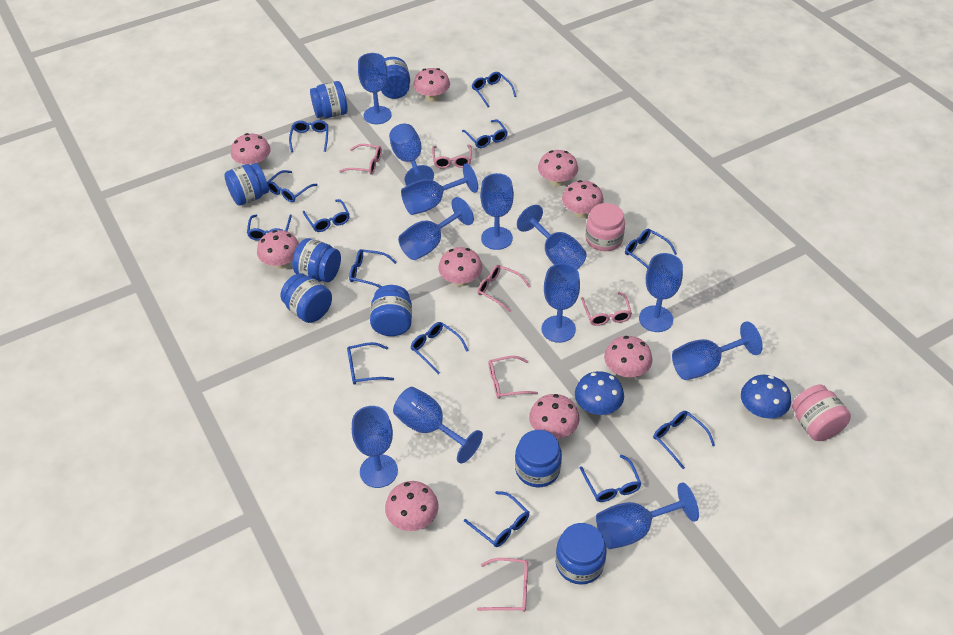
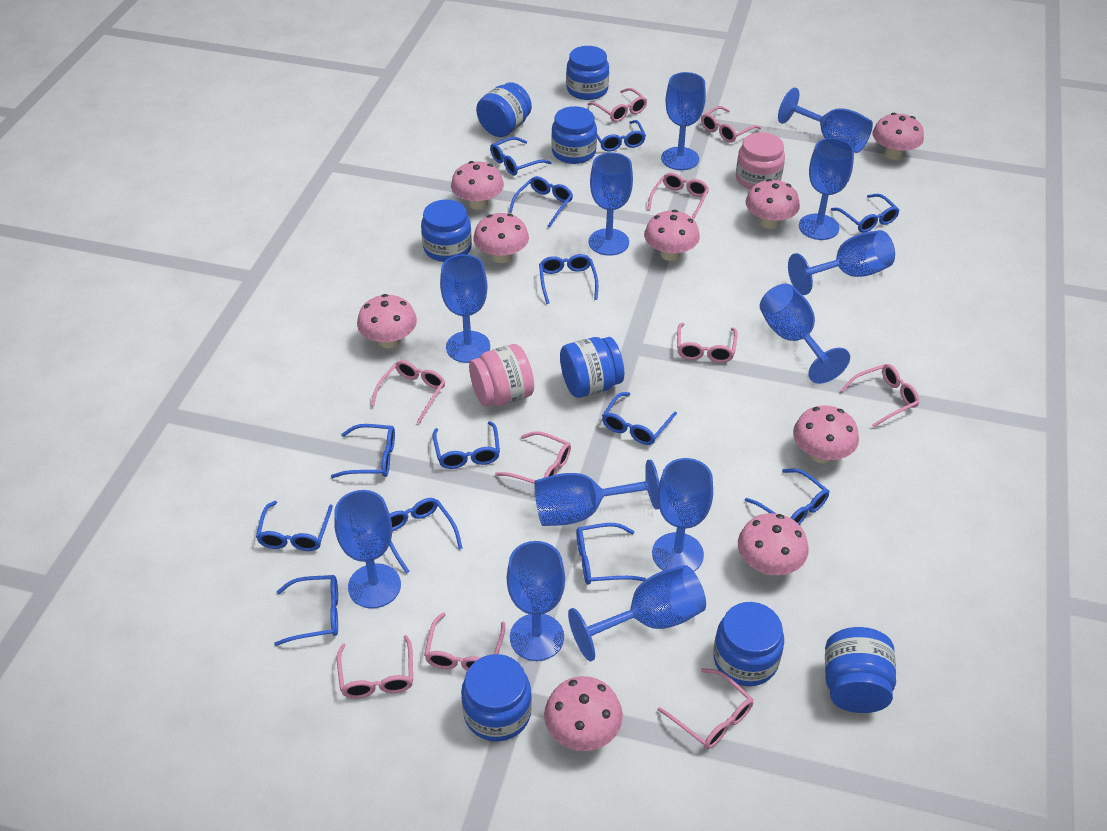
blue mushroom: 2 -> 0
pink glasses: 6 -> 10

